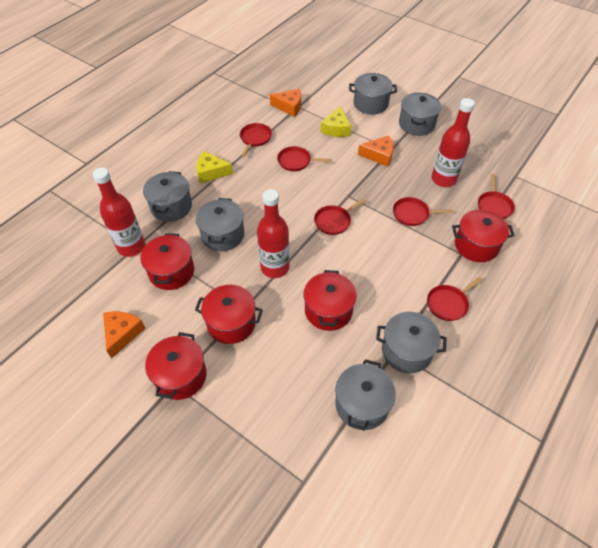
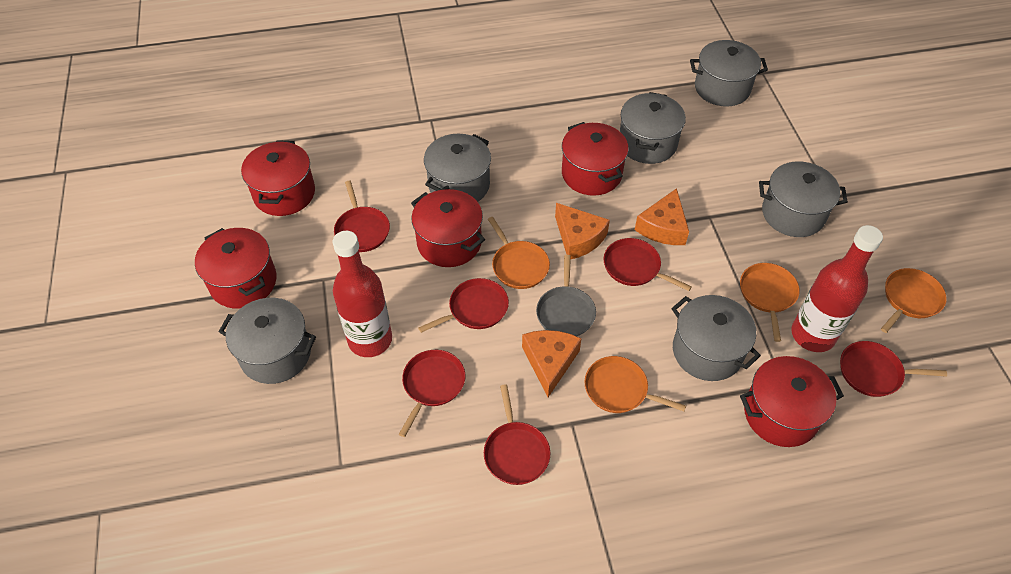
grey pan: 0 -> 1
orange pan: 0 -> 4
red bottle: 3 -> 2
yellow cheese: 2 -> 0

